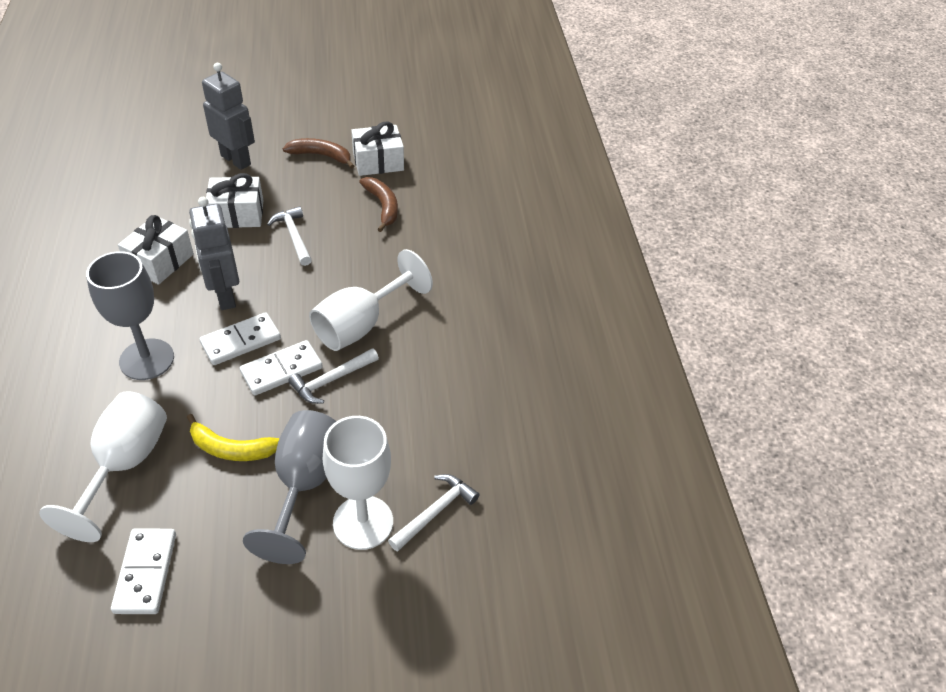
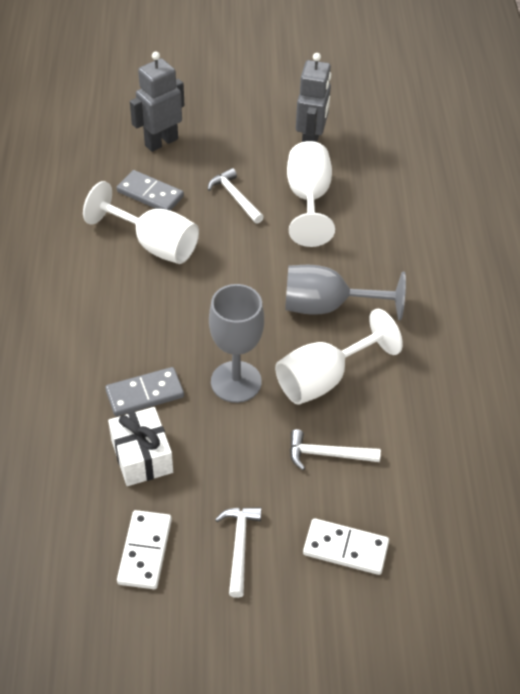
brown banana: 2 -> 0
grey domino: 0 -> 2
white domino: 3 -> 2
white gift: 3 -> 1
yellow banana: 1 -> 0

